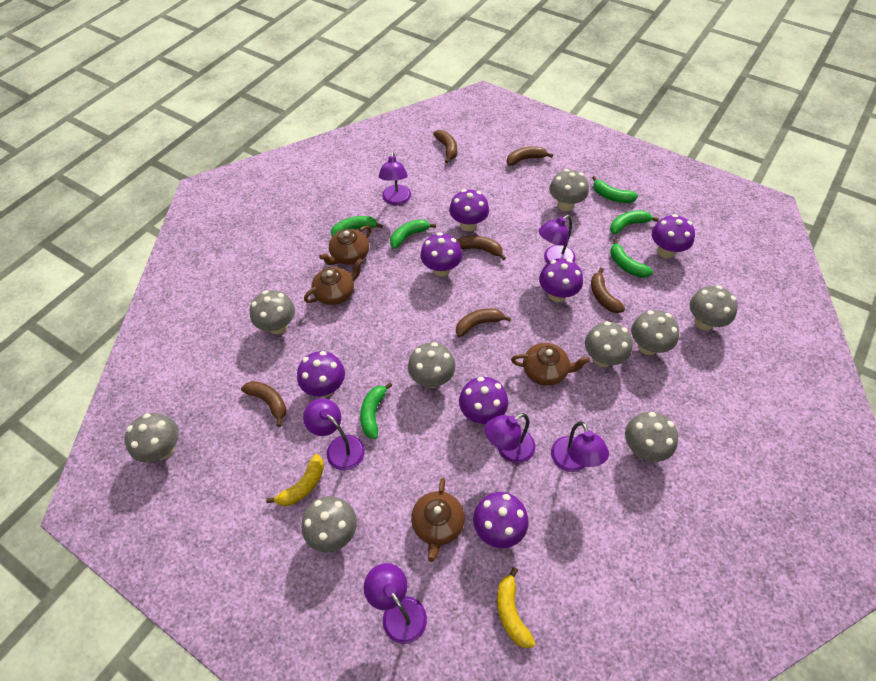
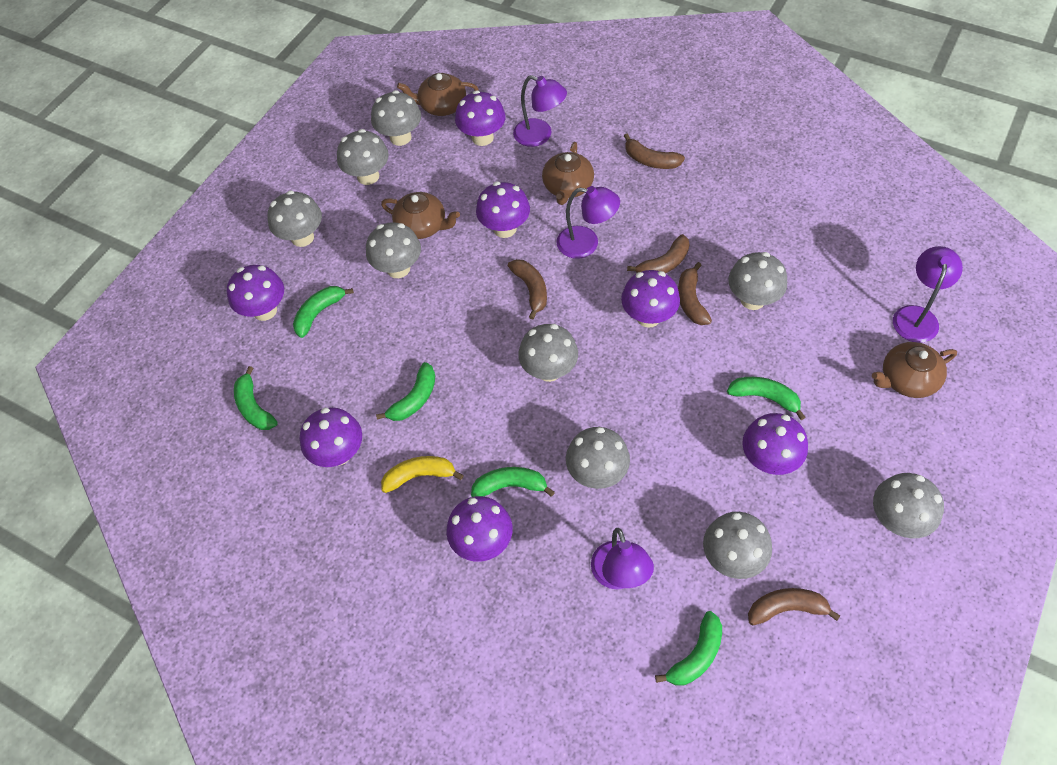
brown banana: 6 -> 5
purple lamp: 6 -> 4
yellow banana: 2 -> 1

